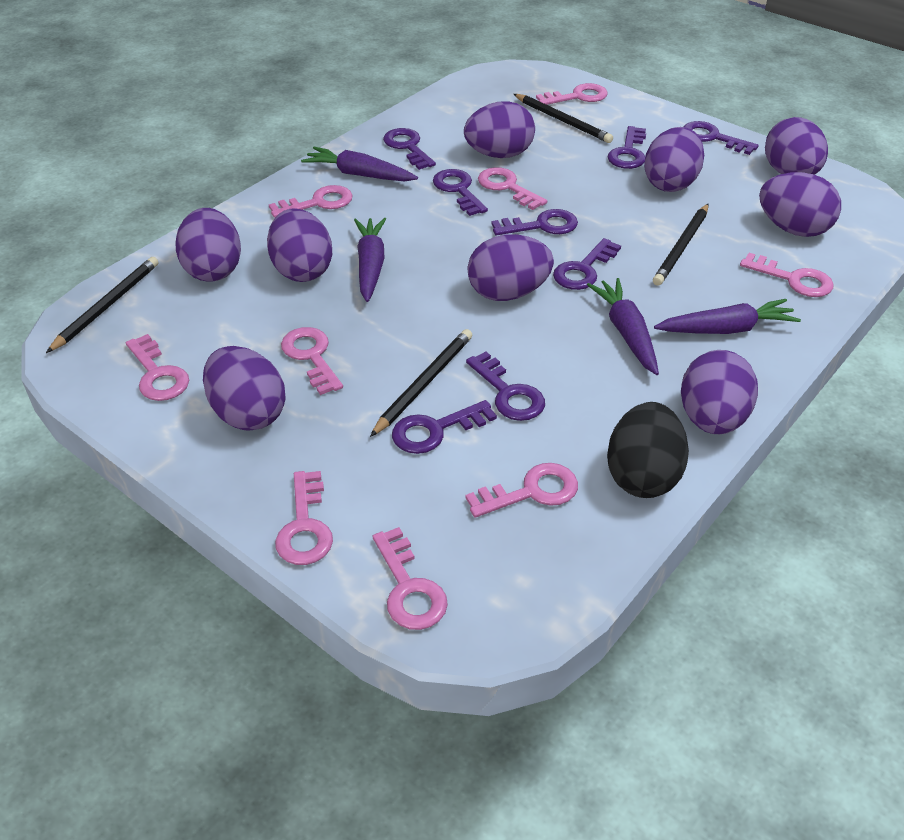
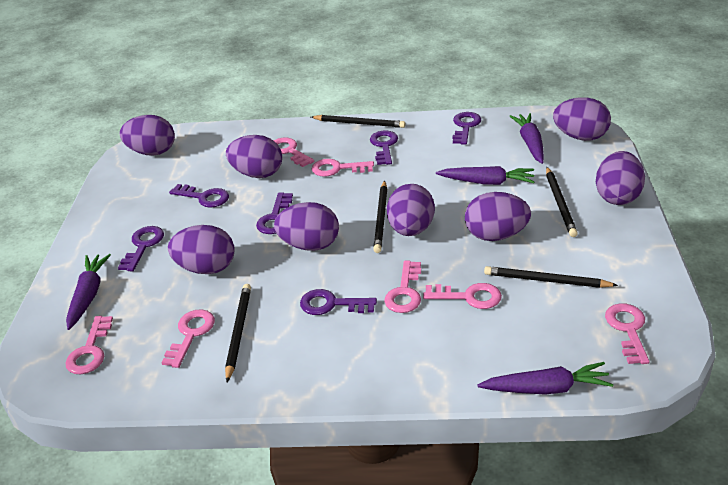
black egg: 1 -> 0
black pencil: 4 -> 5
pink key: 9 -> 7
purple egg: 9 -> 8
purple key: 8 -> 6

